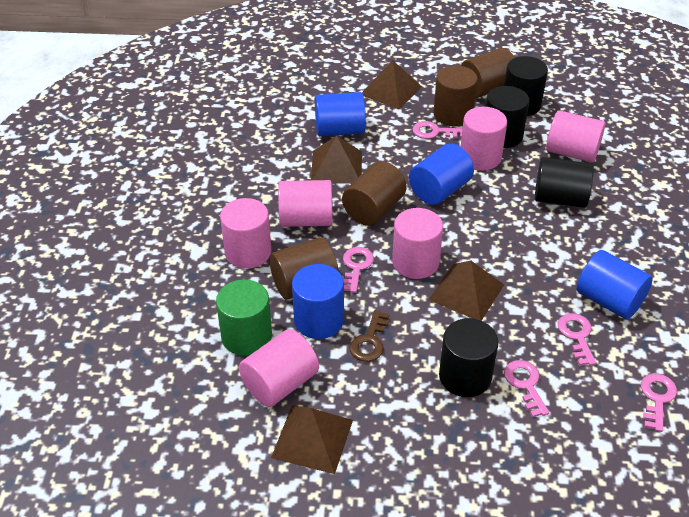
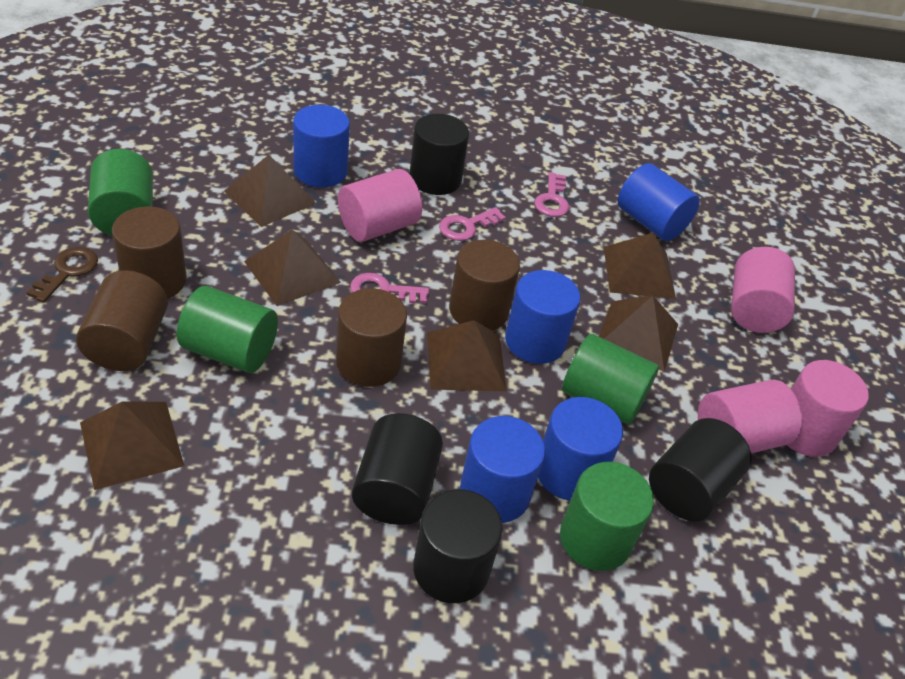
blue cylinder: 4 -> 5
brown pyramid: 4 -> 6
green cylinder: 1 -> 4
pink cylinder: 6 -> 4
pink key: 5 -> 3

